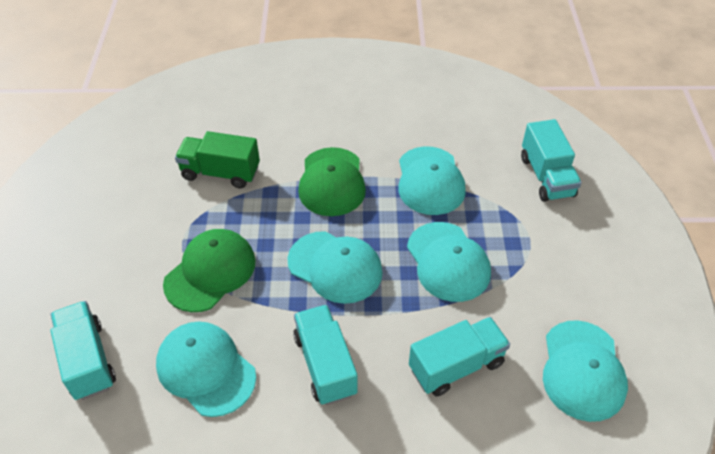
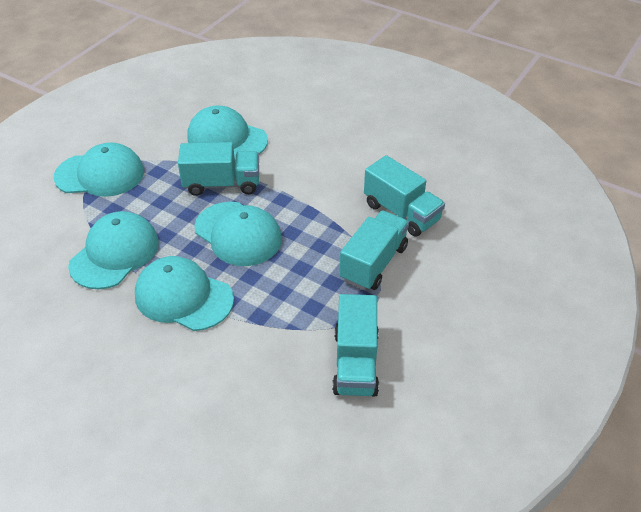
green cap: 2 -> 0
green truck: 1 -> 0

